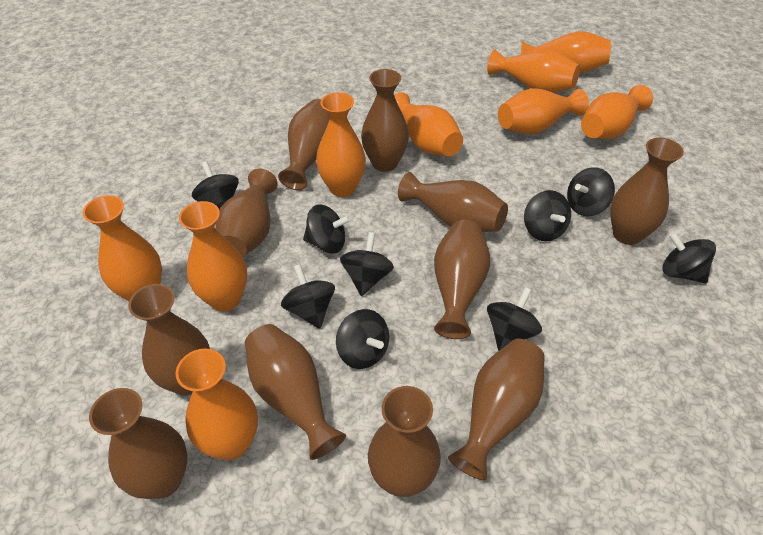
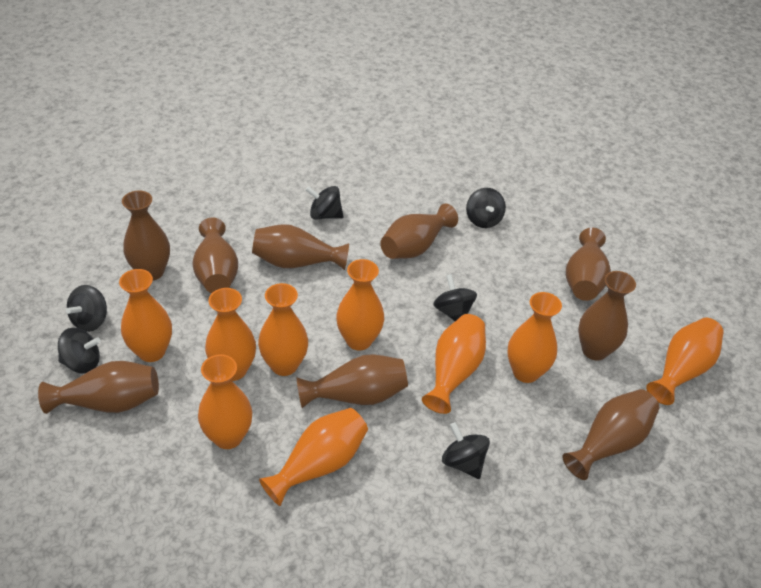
black spinning top: 9 -> 6
brown vase: 11 -> 9

